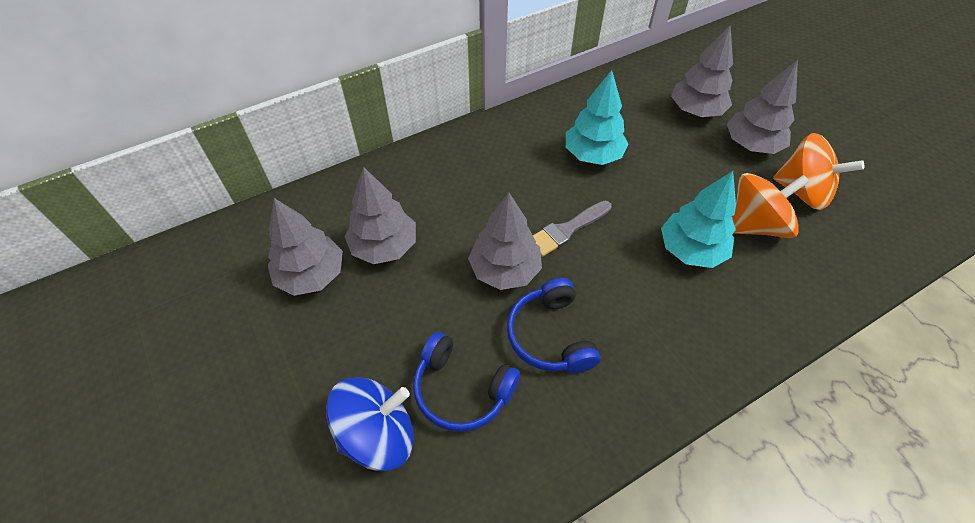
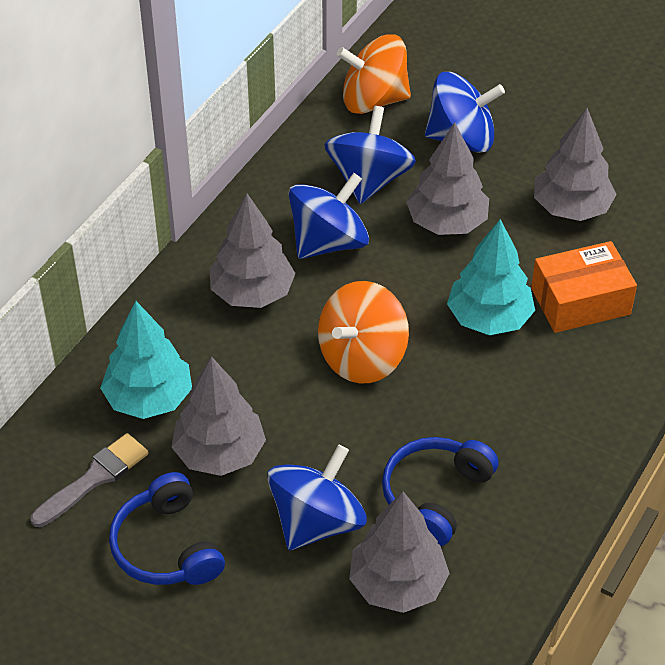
blue spinning top: 1 -> 4
orange box: 0 -> 1

